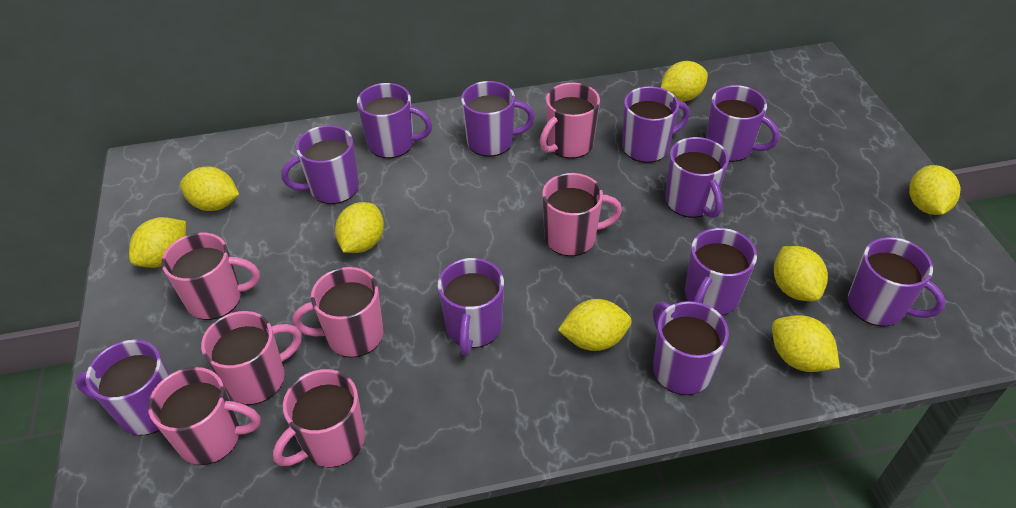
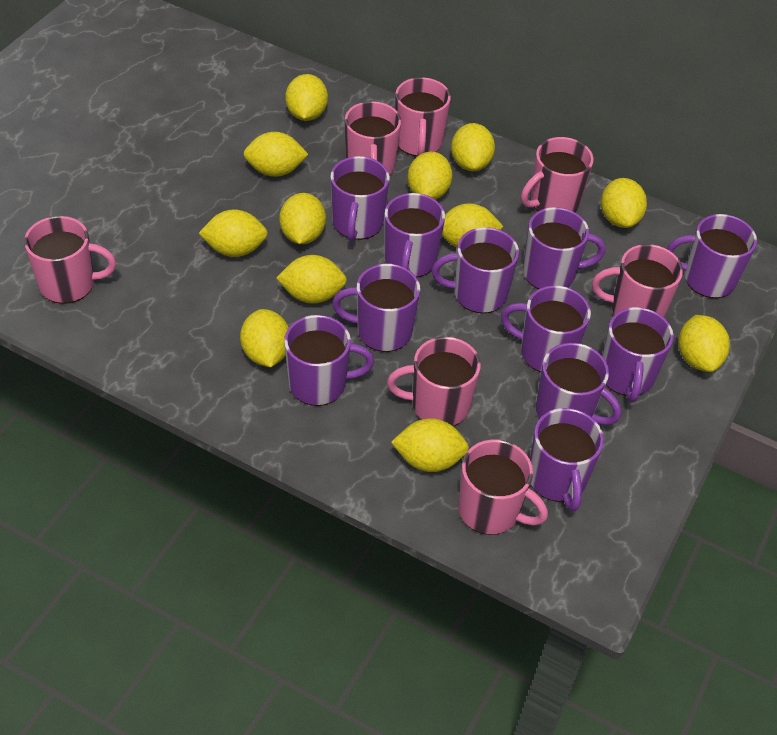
yellow lemon: 8 -> 12

